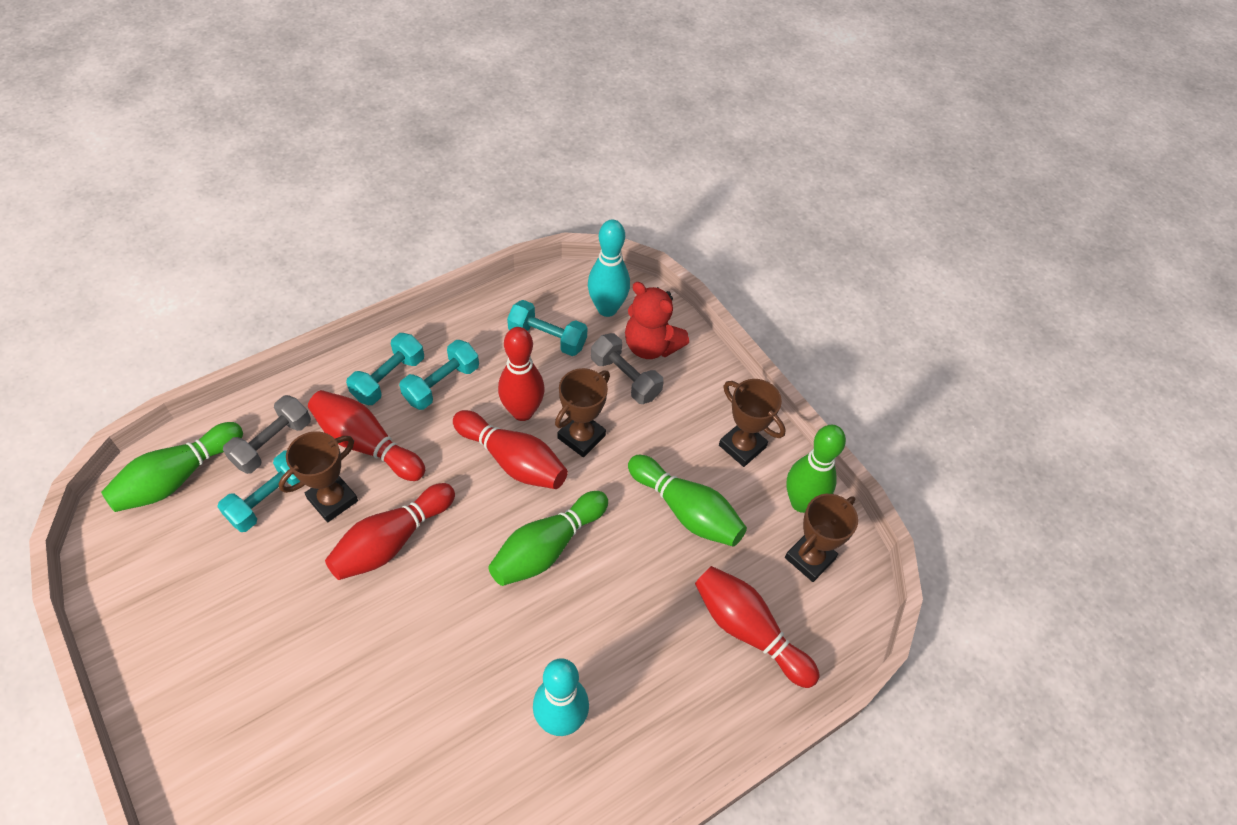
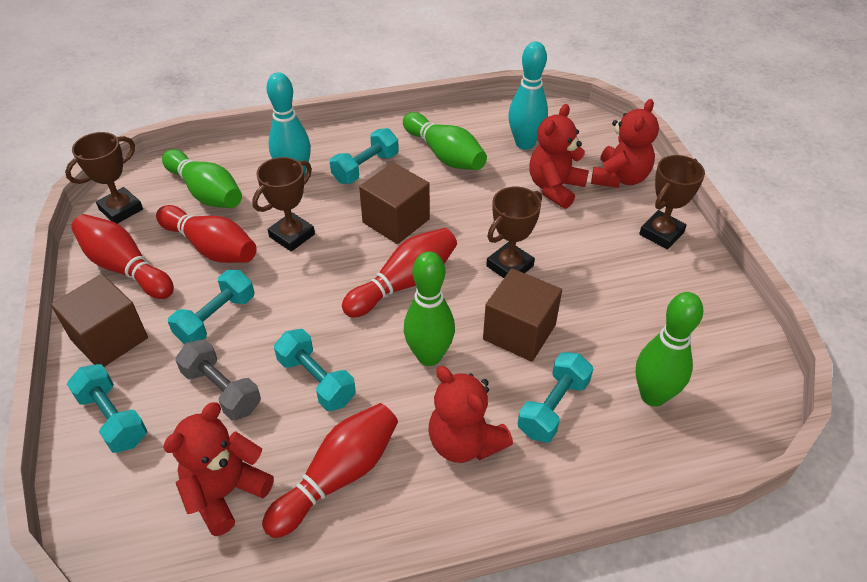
brown cube: 0 -> 3
grey dumbbell: 2 -> 1
red bowling pin: 5 -> 4
red teddy bear: 1 -> 4
turquoise dumbbell: 4 -> 5

